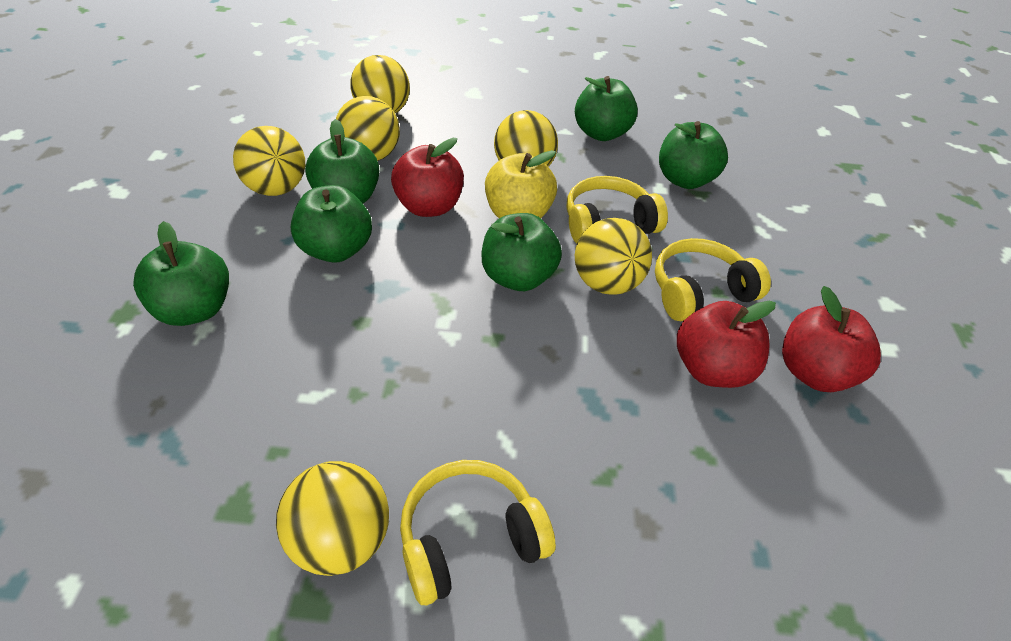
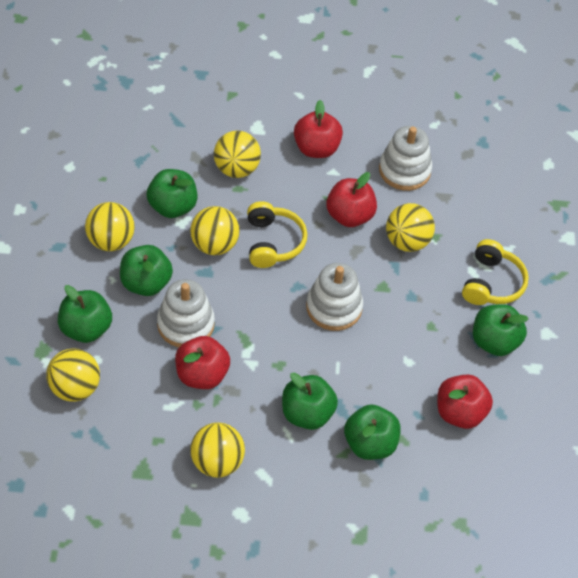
red apple: 3 -> 4
white stacking toy: 0 -> 3
yellow apple: 1 -> 0
yellow headphones: 3 -> 2

